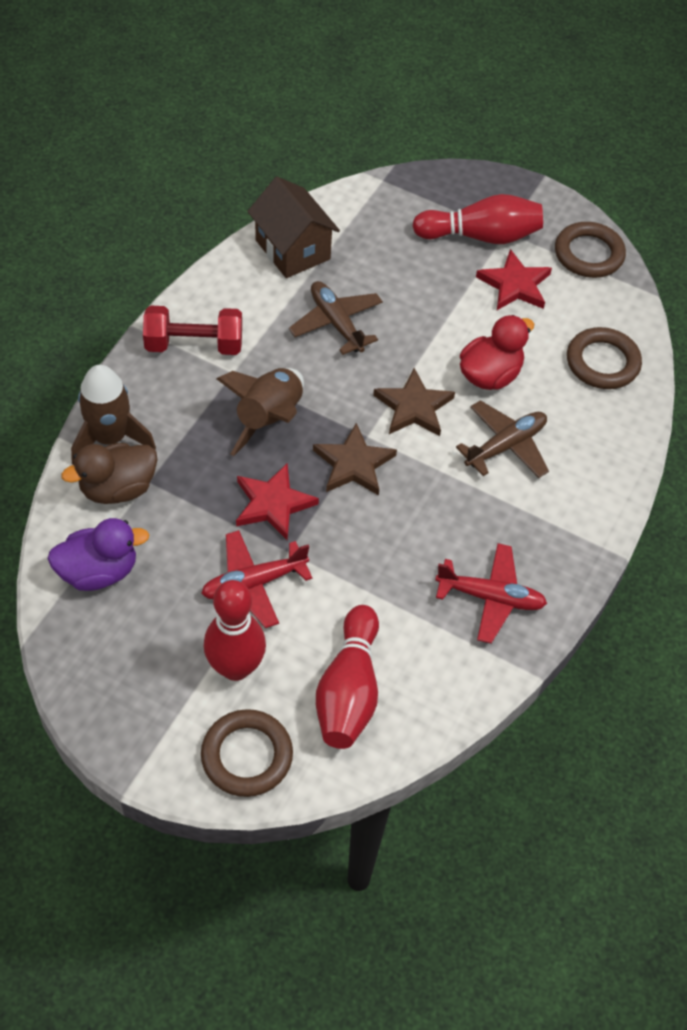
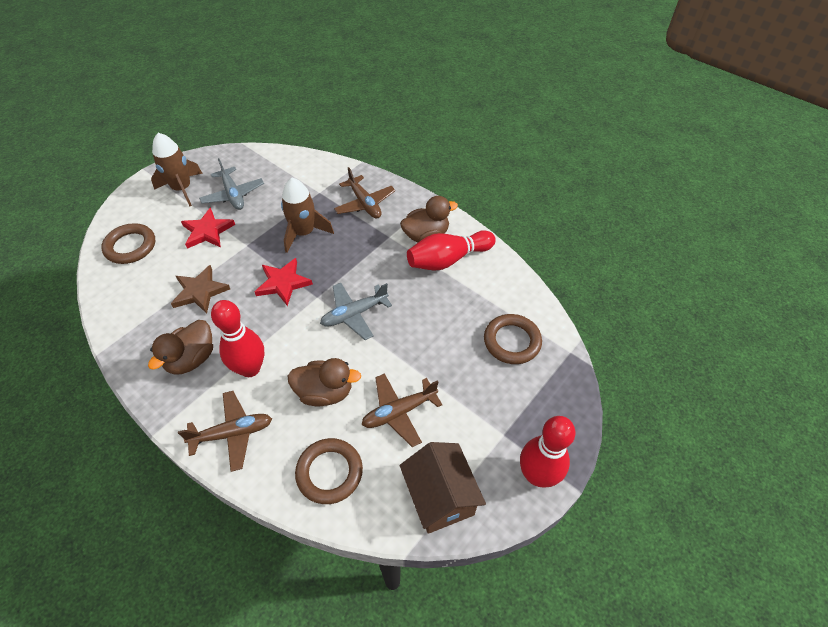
brown duck: 1 -> 3
brown plane: 2 -> 3
brown star: 2 -> 1
grey plane: 0 -> 2
purple duck: 1 -> 0
red duck: 1 -> 0
red dumbbell: 1 -> 0
red plane: 2 -> 0

